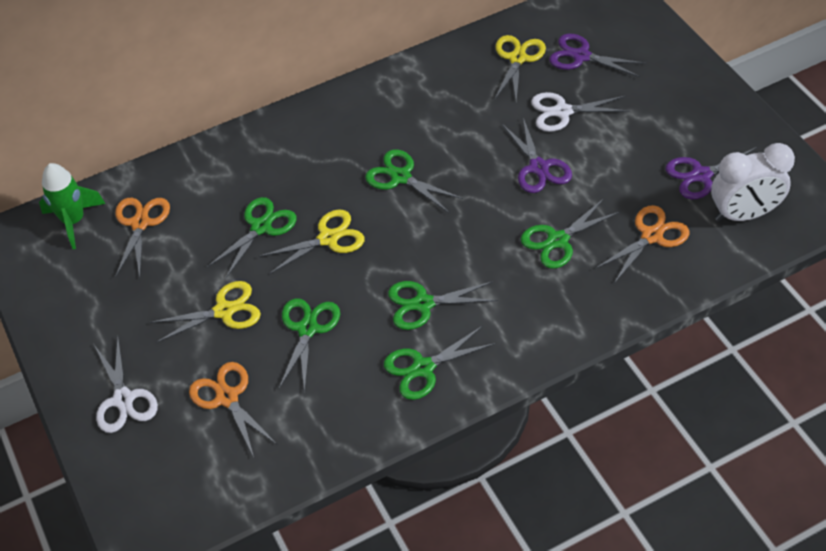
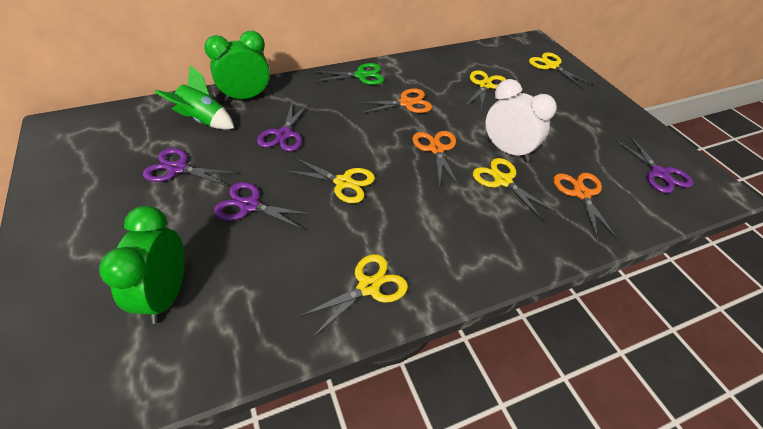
green clock: 0 -> 2
green scissors: 6 -> 1
purple scissors: 3 -> 4
white scissors: 2 -> 0
yellow scissors: 3 -> 5

